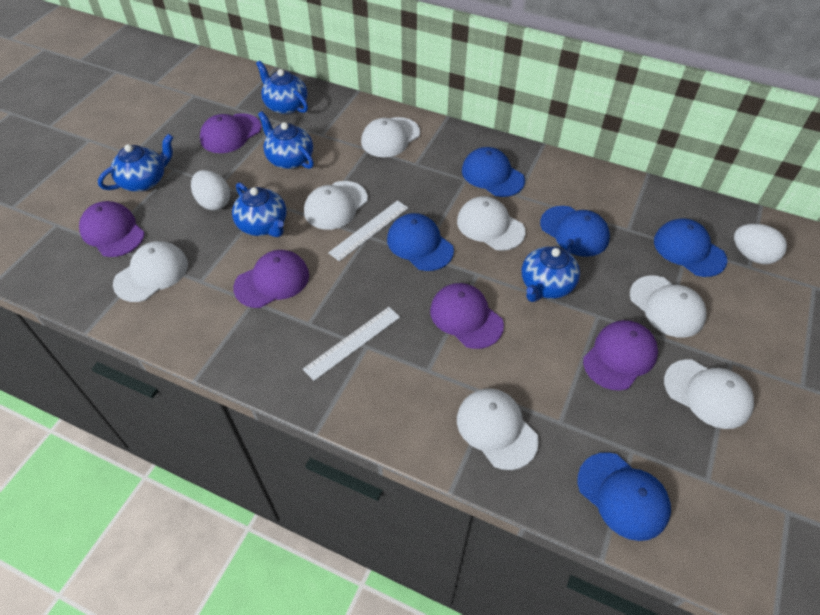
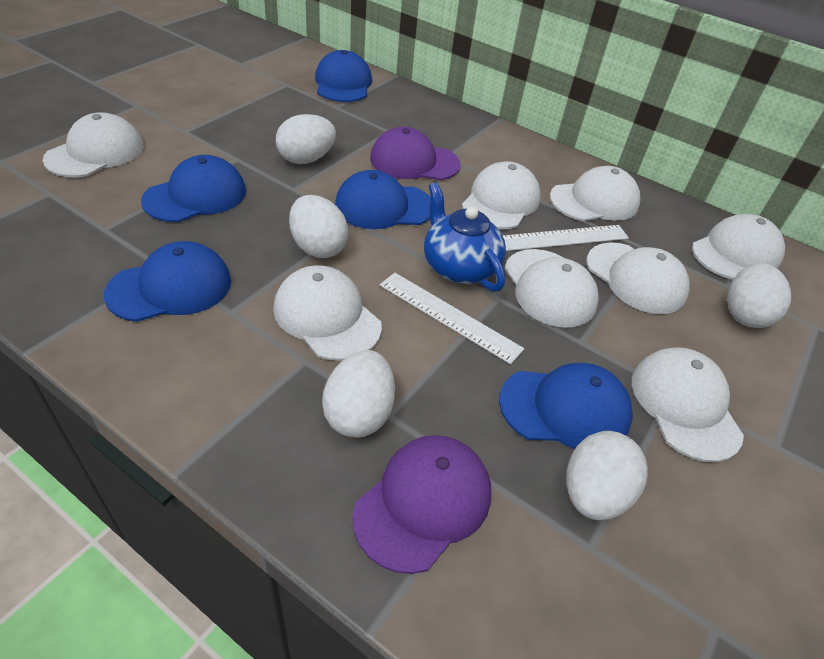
blue teapot: 5 -> 1
purple cap: 5 -> 2
white cap: 7 -> 8
white egg: 2 -> 5

